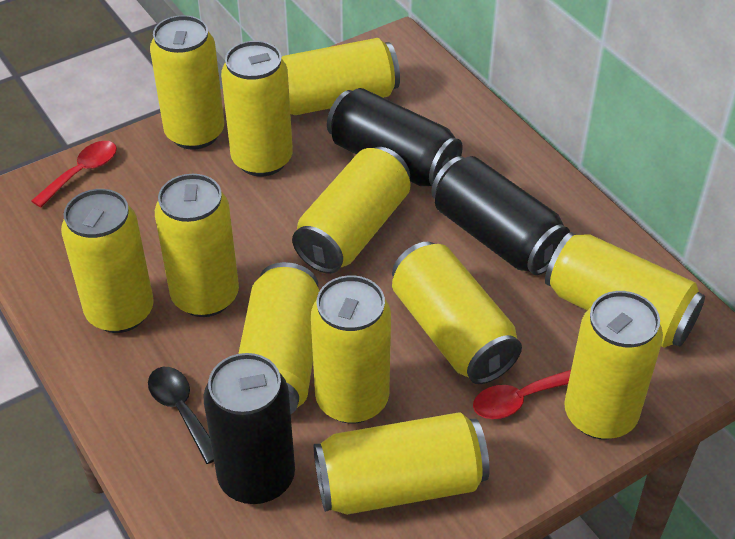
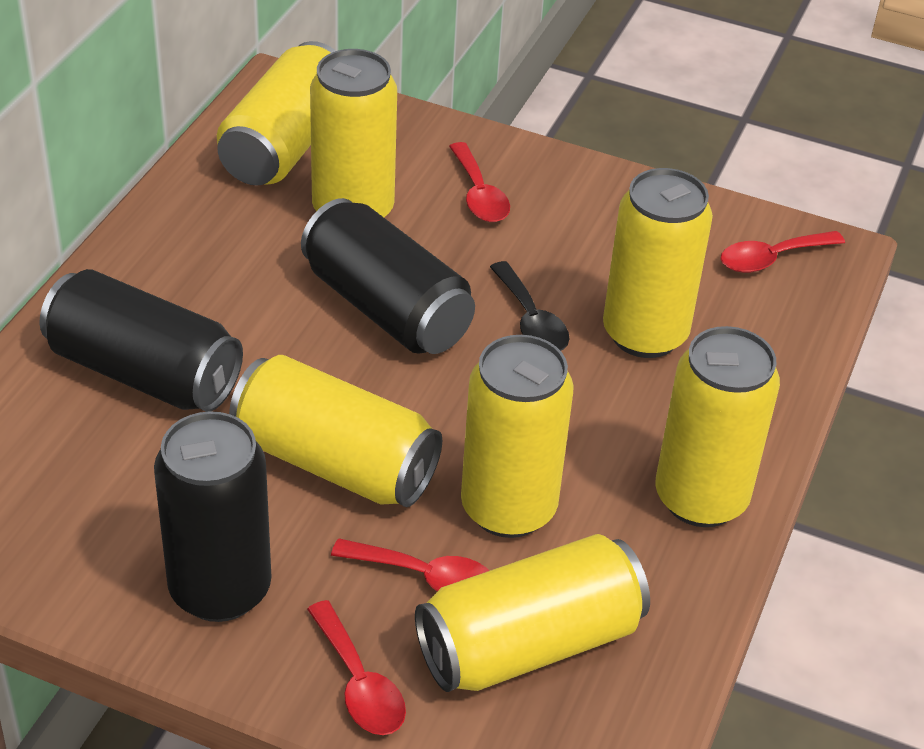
red spoon: 2 -> 4
yellow can: 12 -> 7

